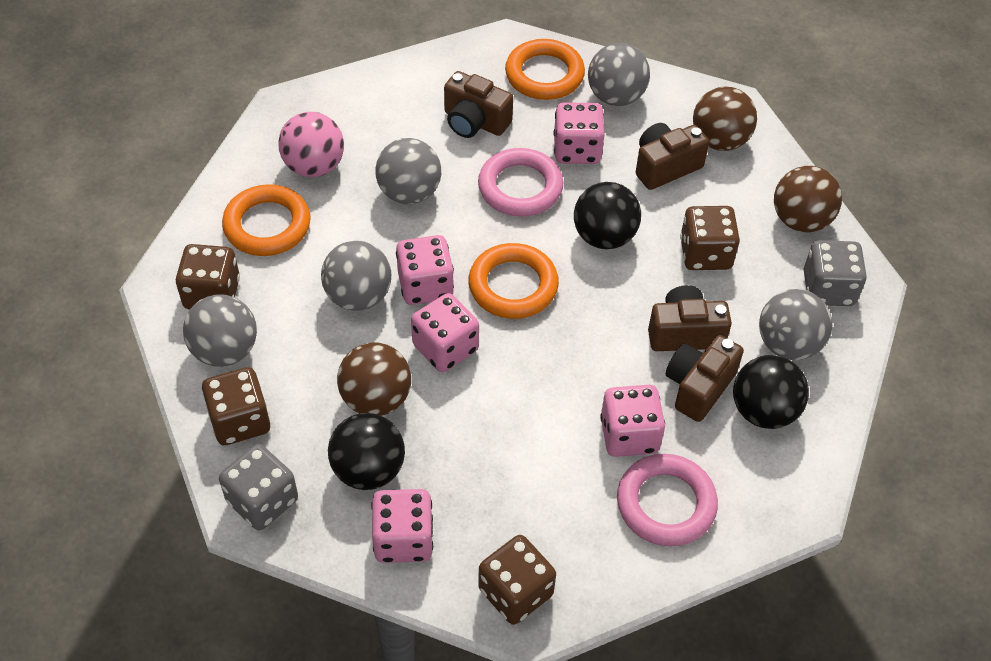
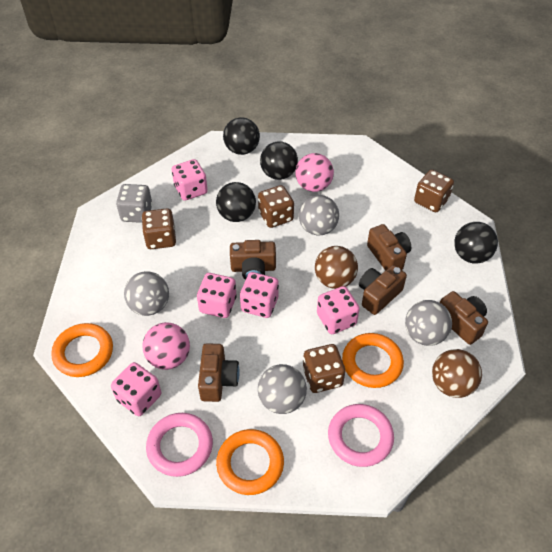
black ball: 3 -> 4
brown ball: 3 -> 2
brown camera: 4 -> 5
grey ball: 5 -> 4
grey dice: 2 -> 1
pink ball: 1 -> 2

